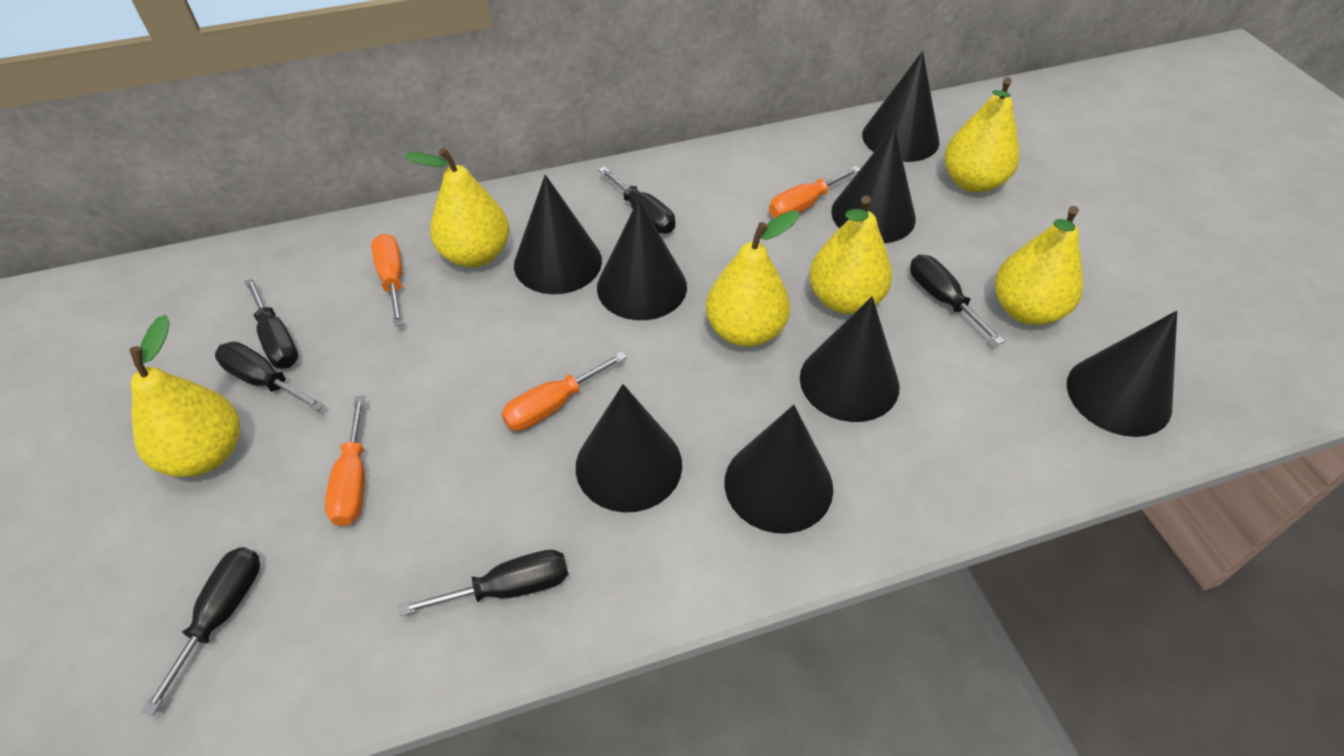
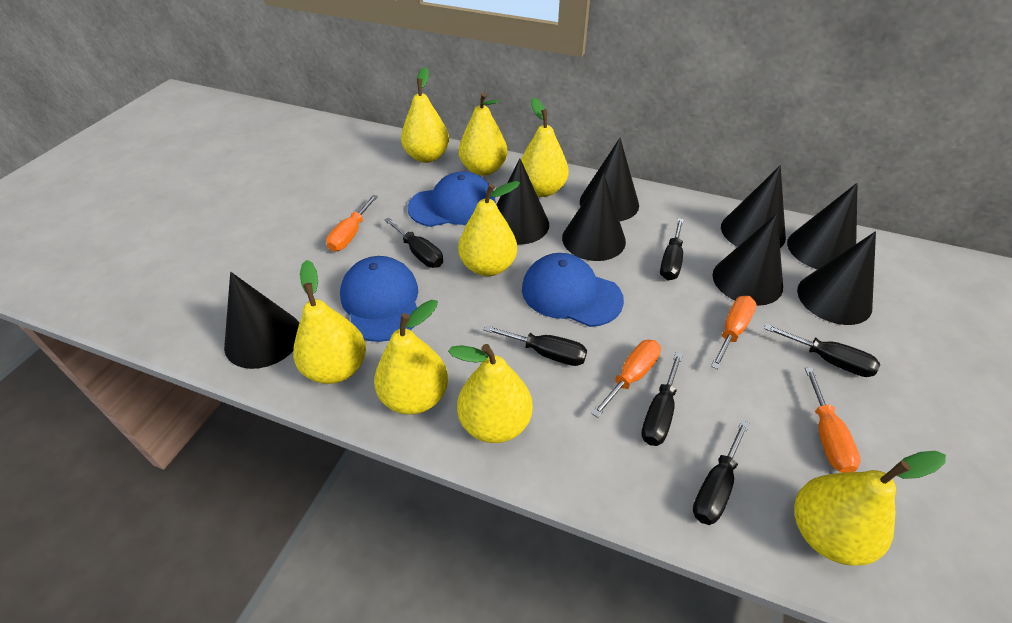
blue cap: 0 -> 3
yellow pear: 6 -> 8

